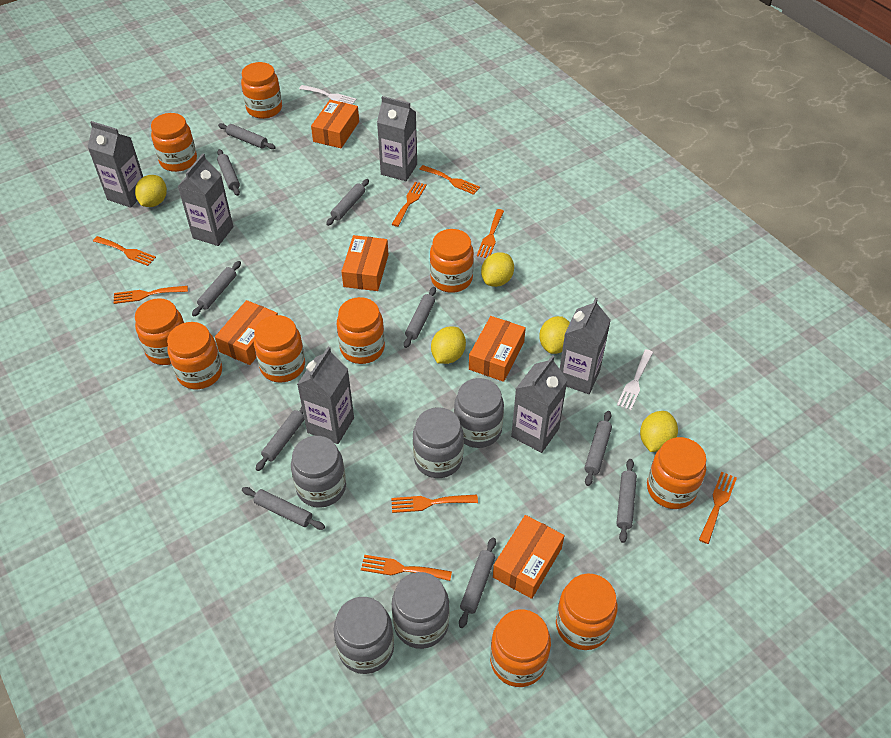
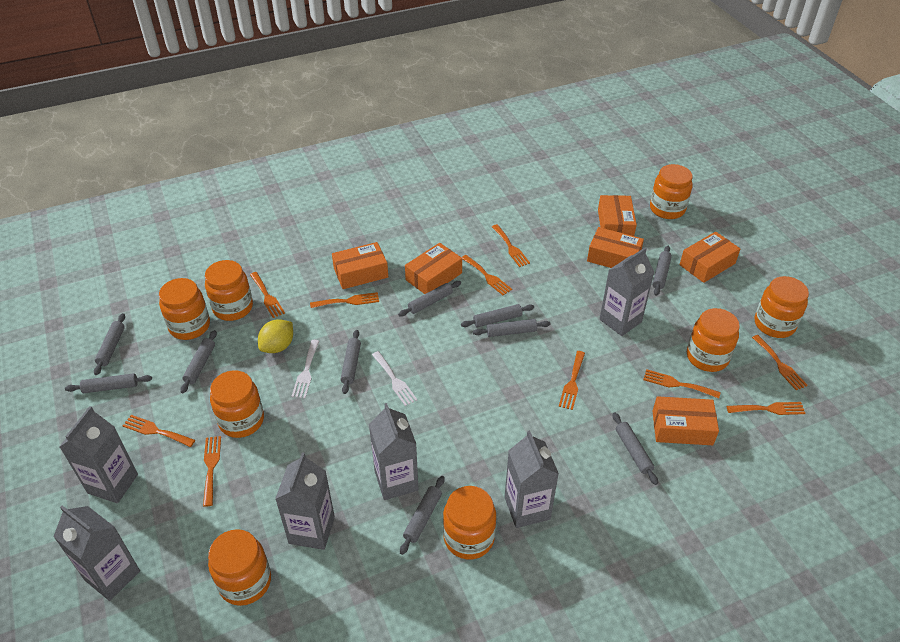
grey jar: 5 -> 0
orange box: 5 -> 6
orange fork: 8 -> 10
orange jar: 10 -> 8
yellow lemon: 5 -> 1

